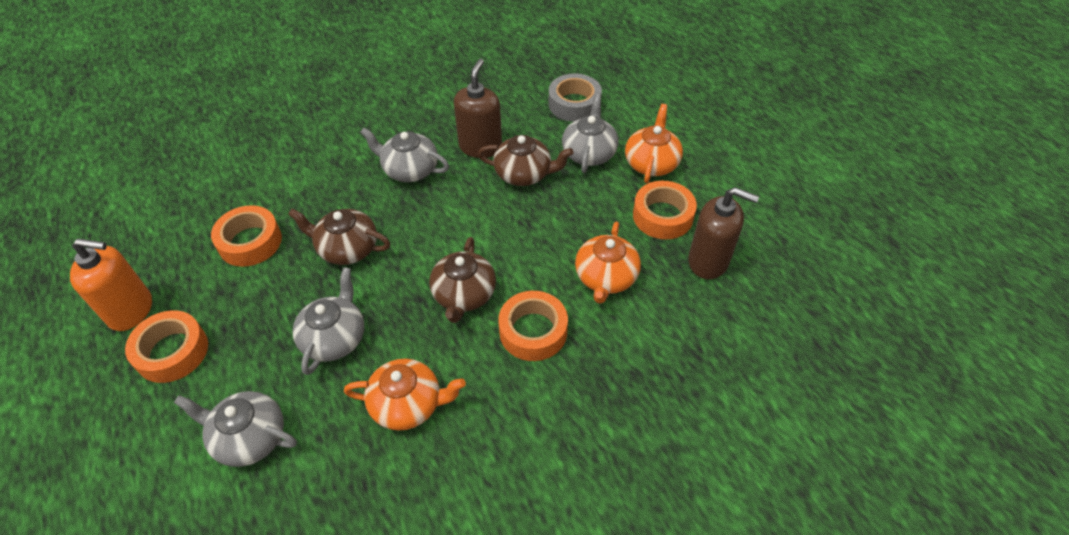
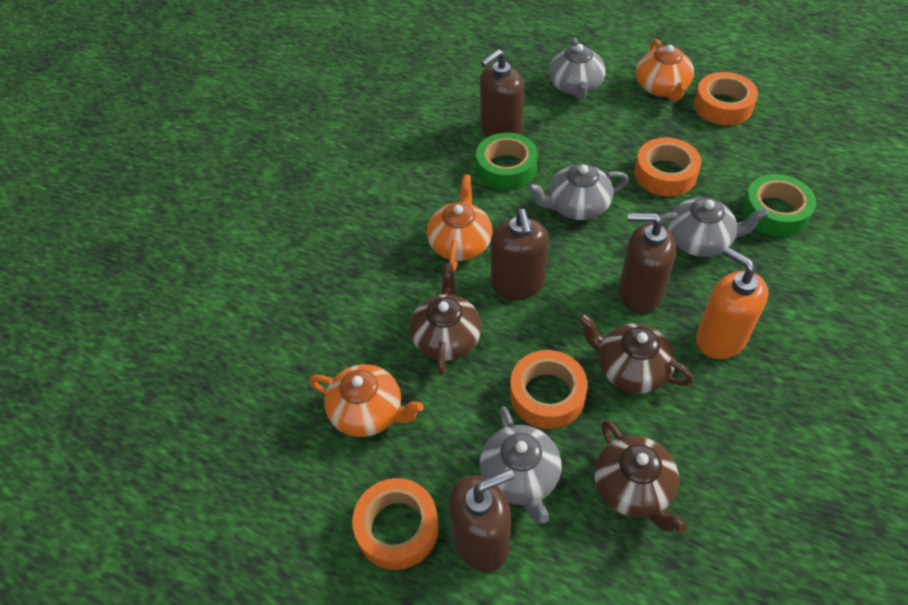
brown soap dispenser: 2 -> 4
green tape: 0 -> 2
grey tape: 1 -> 0

